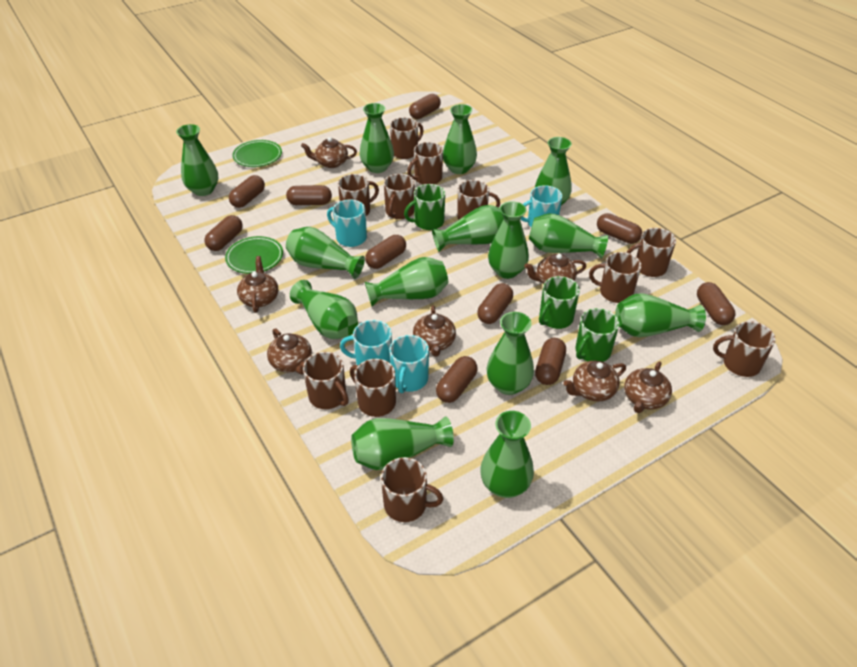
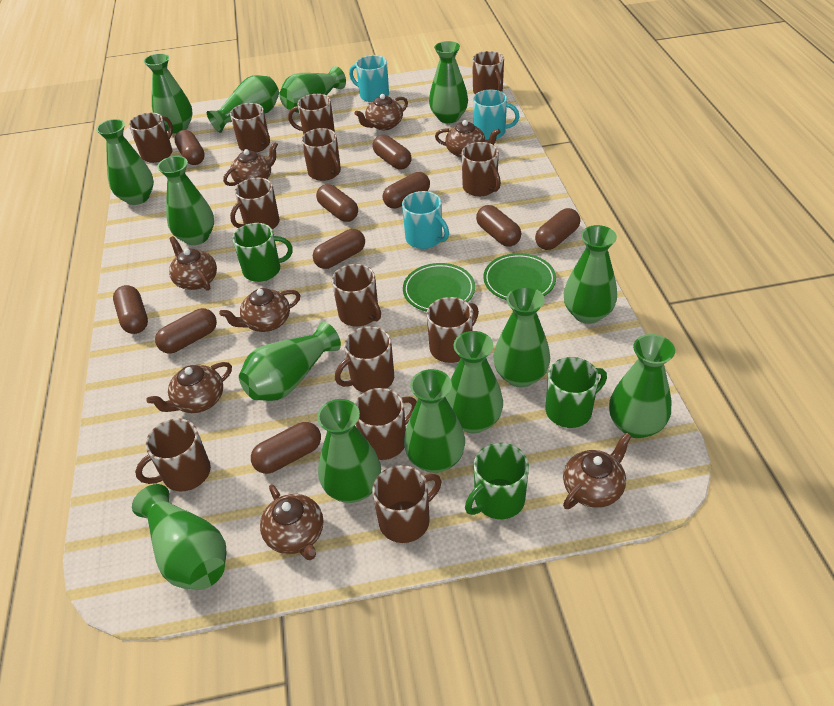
brown mug: 11 -> 13
brown teapot: 7 -> 8
turquoise mug: 4 -> 3

